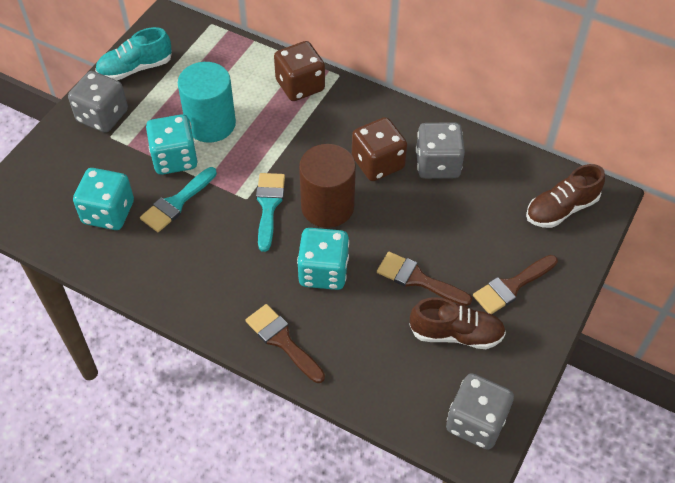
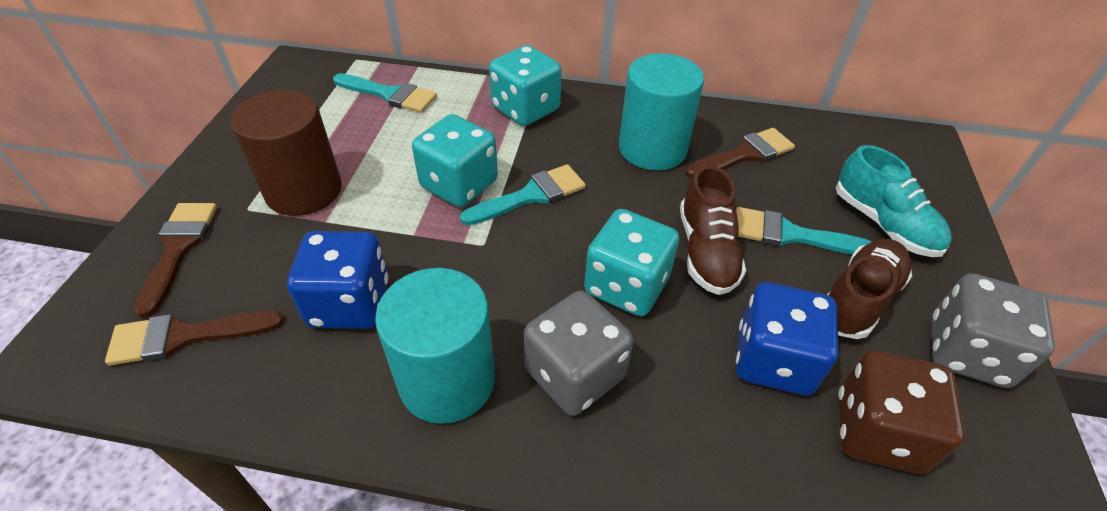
blue dice: 0 -> 2
brown dice: 2 -> 1
grey dice: 3 -> 2
turquoise brush: 2 -> 3
turquoise cylinder: 1 -> 2

